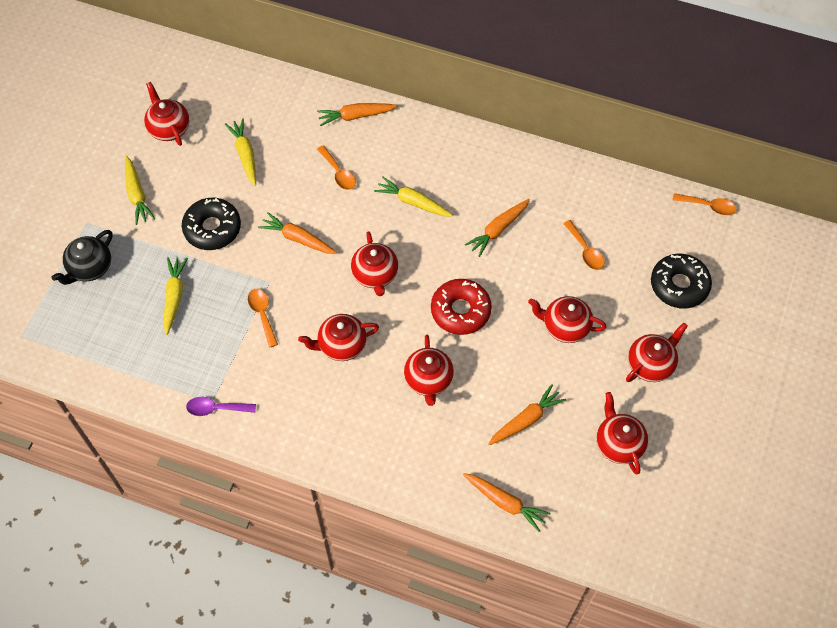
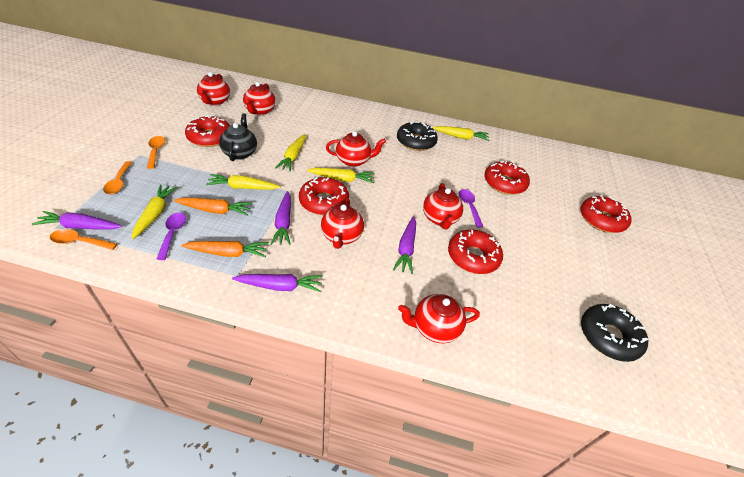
orange carrot: 5 -> 2
orange spoon: 4 -> 3
purple carrot: 0 -> 4
purple spoon: 1 -> 2
red donut: 1 -> 5
red teapot: 7 -> 6
yellow carrot: 4 -> 5

